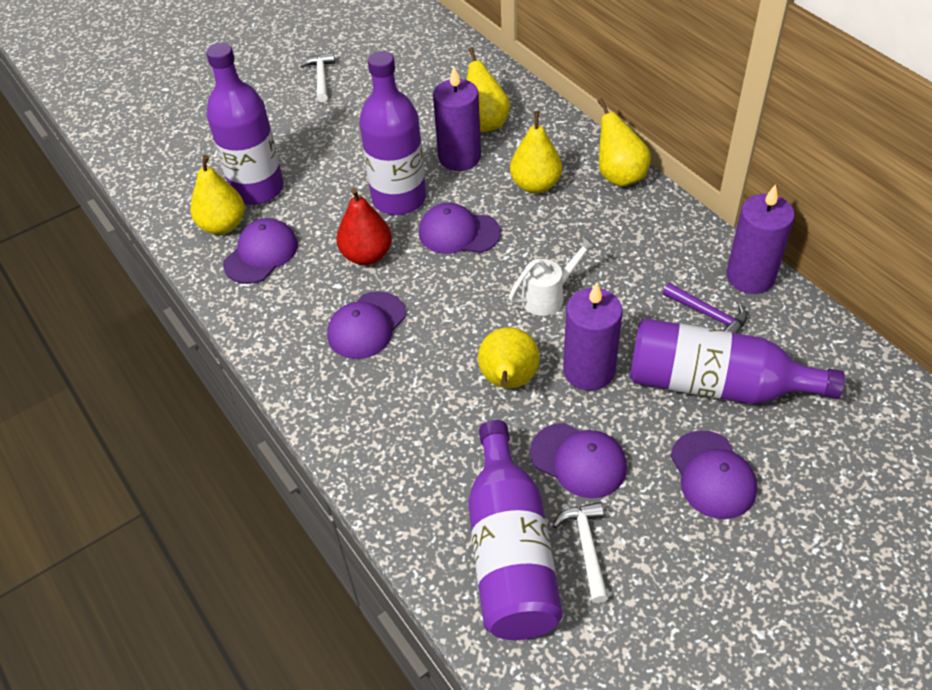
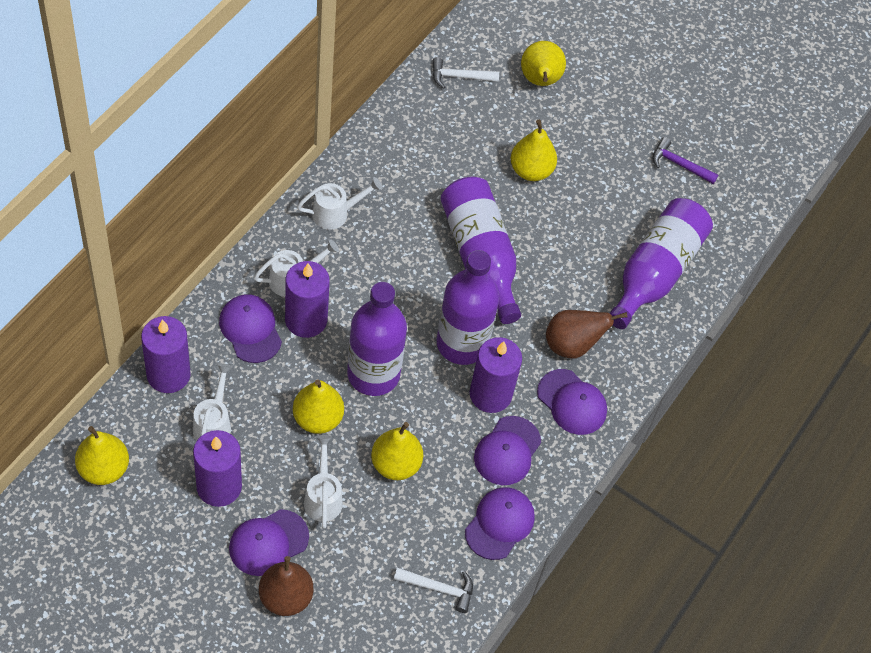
brown pear: 0 -> 2
purple candle: 3 -> 4
red pear: 1 -> 0
white watering can: 1 -> 4

